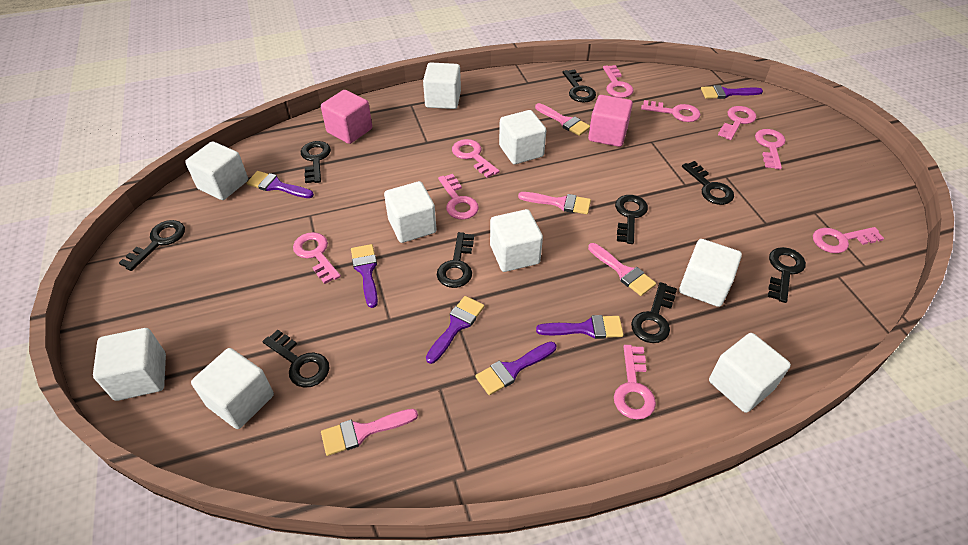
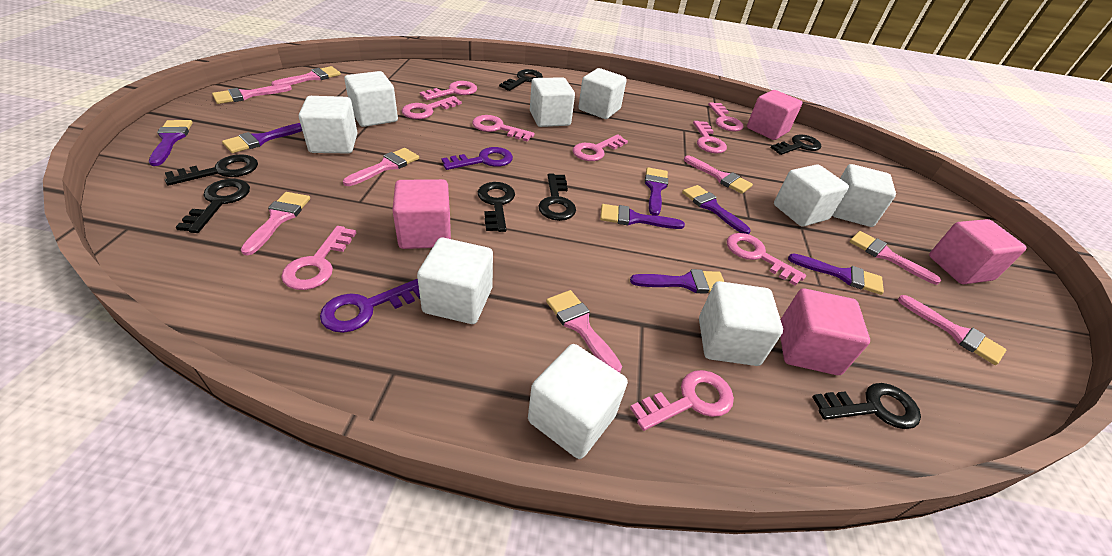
black key: 9 -> 7
pink brush: 4 -> 8
pink cube: 2 -> 4
purple brush: 6 -> 7
purple key: 0 -> 2

